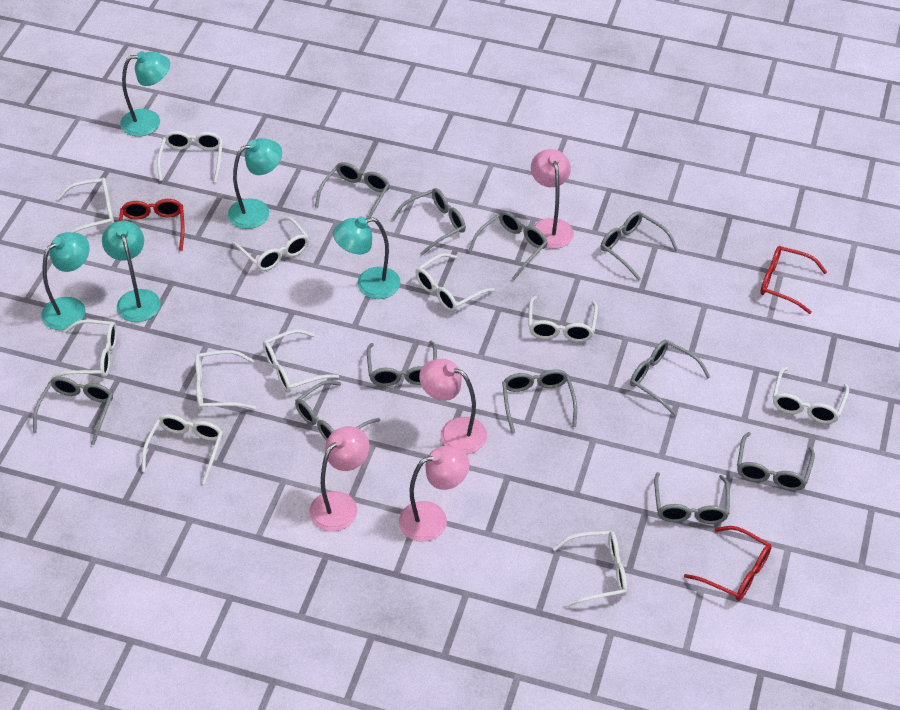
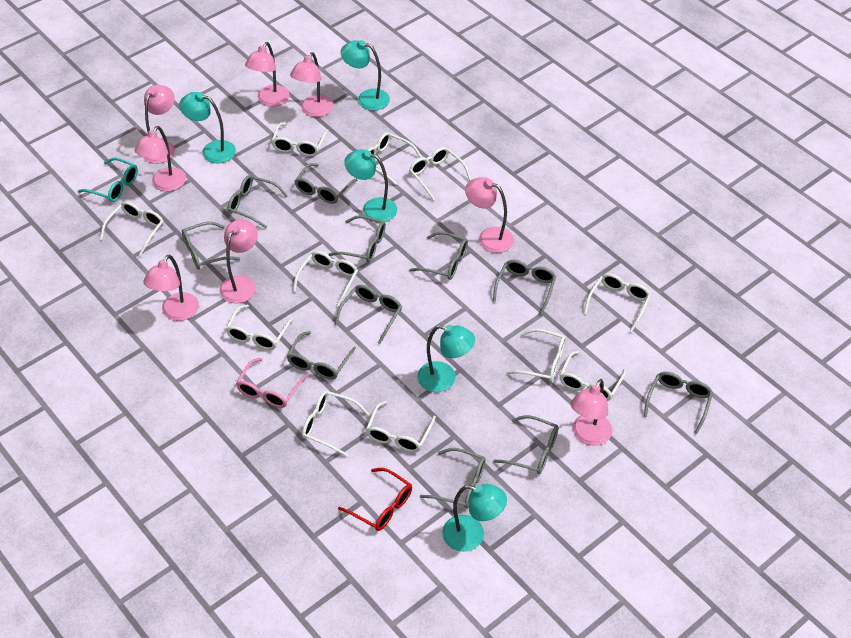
pink glasses: 0 -> 1
pink lamp: 4 -> 8
red glasses: 3 -> 1
turquoise glasses: 0 -> 1

